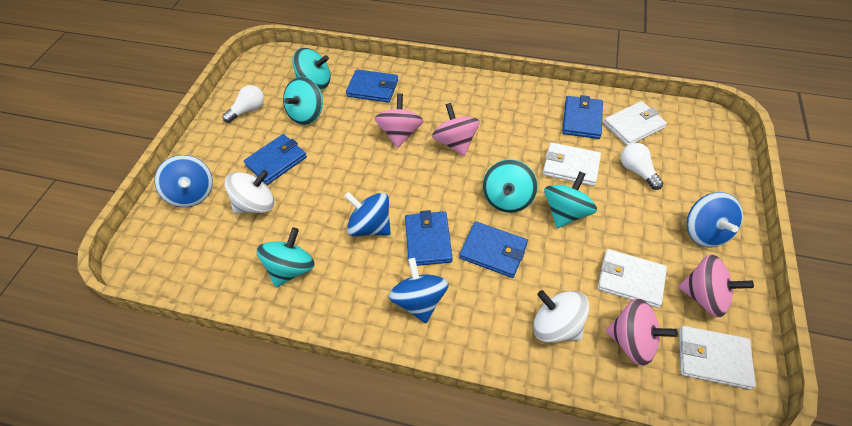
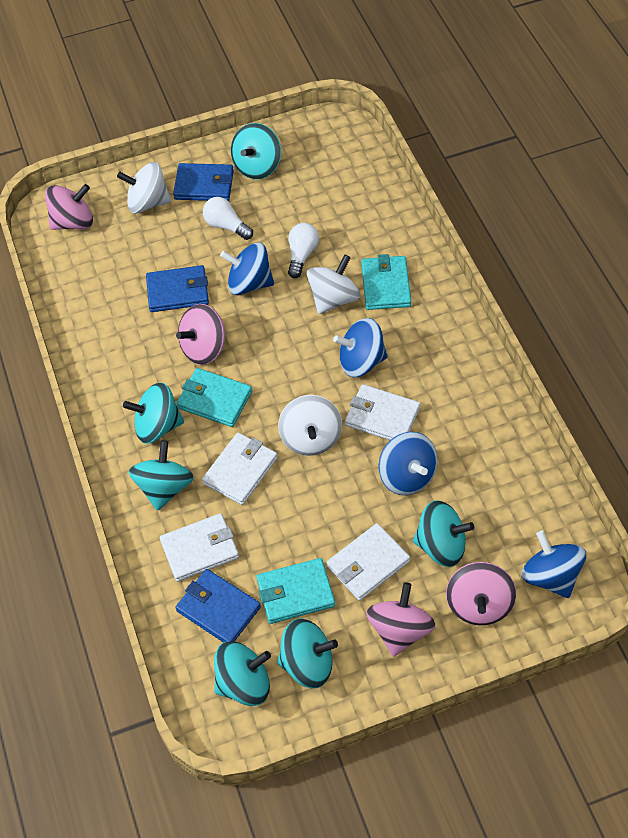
blue wallet: 5 -> 3
turquoise spinning top: 5 -> 6
turquoise wallet: 0 -> 3
white spinning top: 2 -> 3

